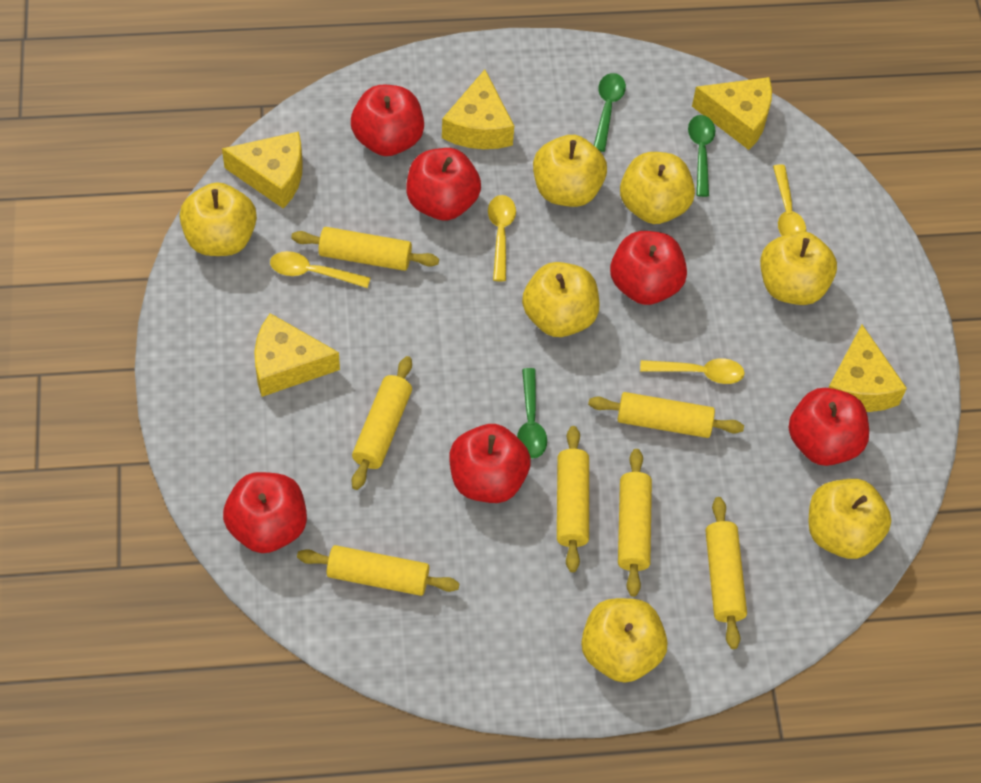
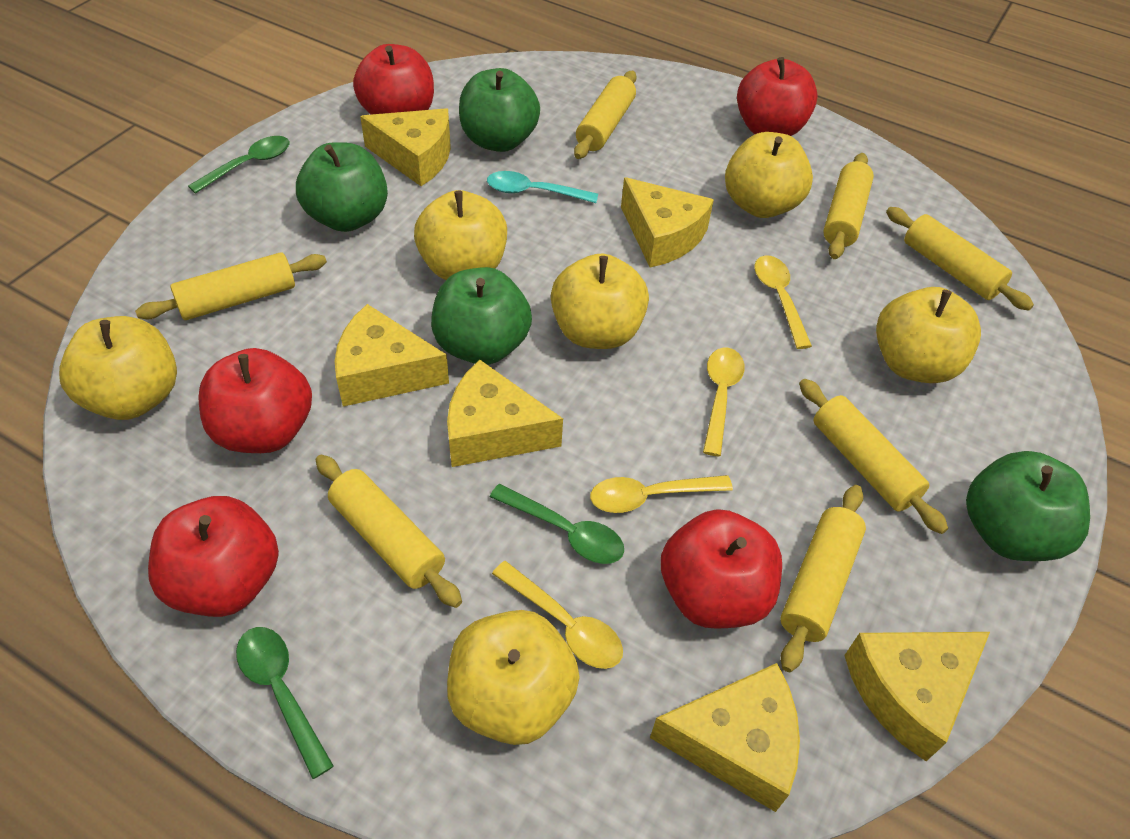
green apple: 0 -> 4
red apple: 6 -> 5
turquoise spoon: 0 -> 1
yellow apple: 7 -> 6
yellow cheese: 5 -> 6

